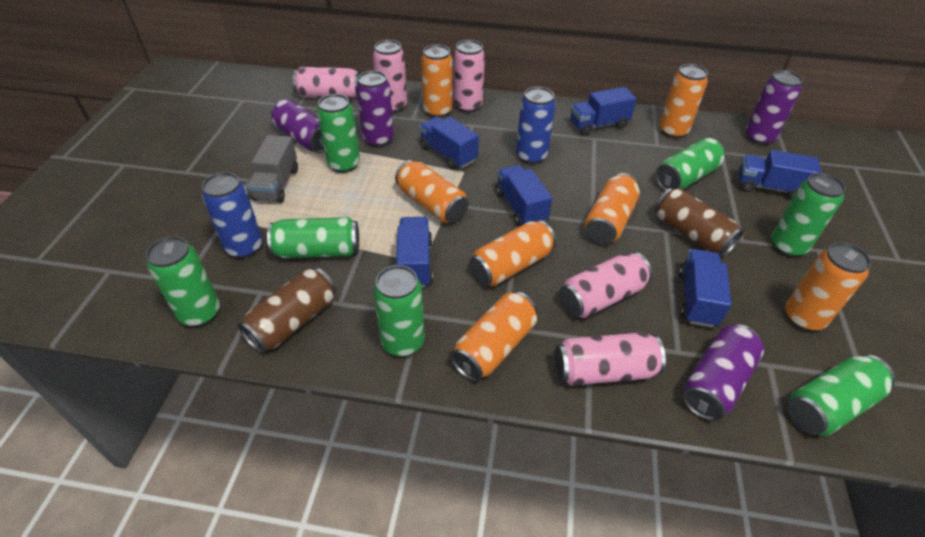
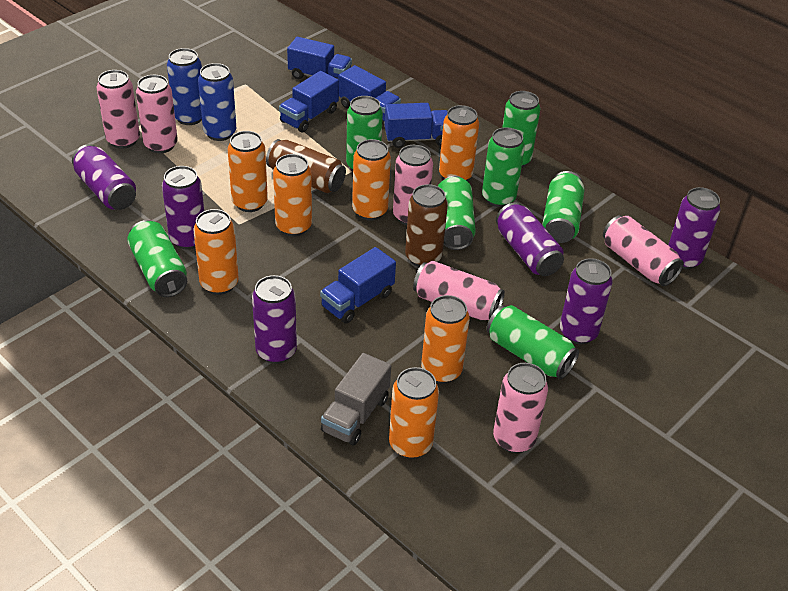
blue truck: 6 -> 5
pink can: 5 -> 6
purple can: 4 -> 6

